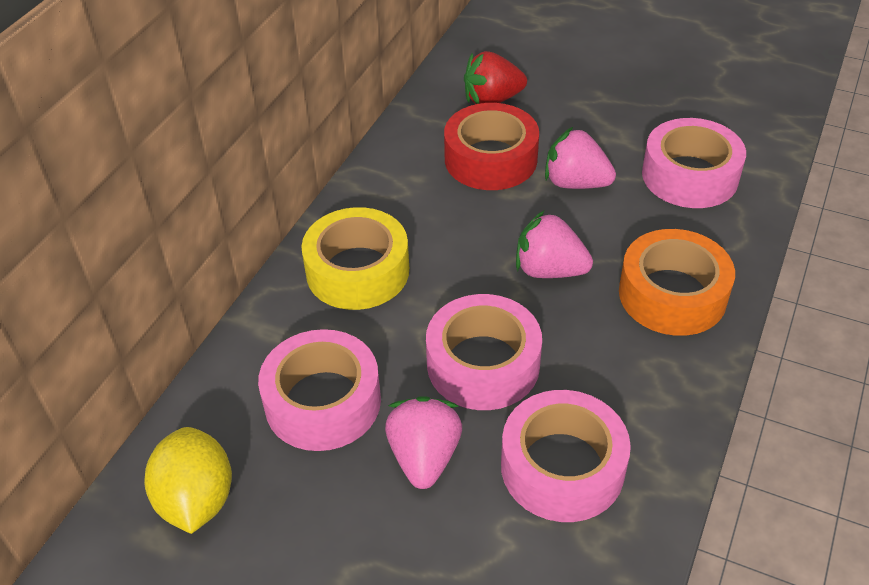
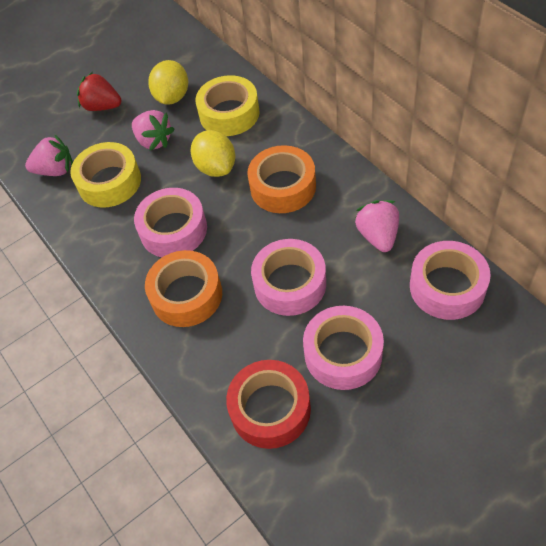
orange tape: 1 -> 2
yellow lemon: 1 -> 2
yellow tape: 1 -> 2

